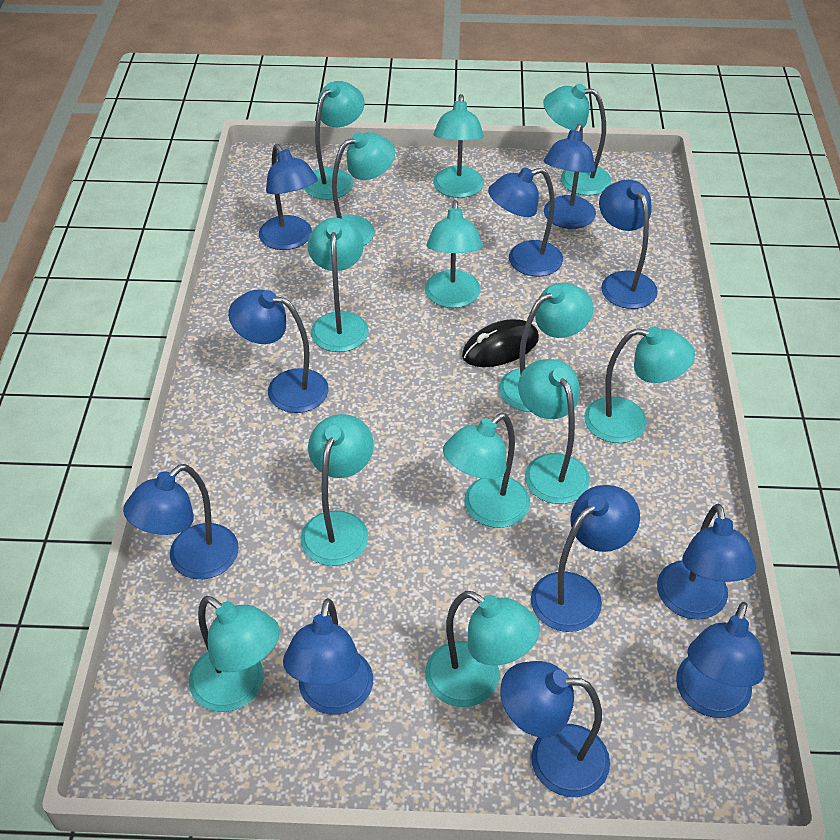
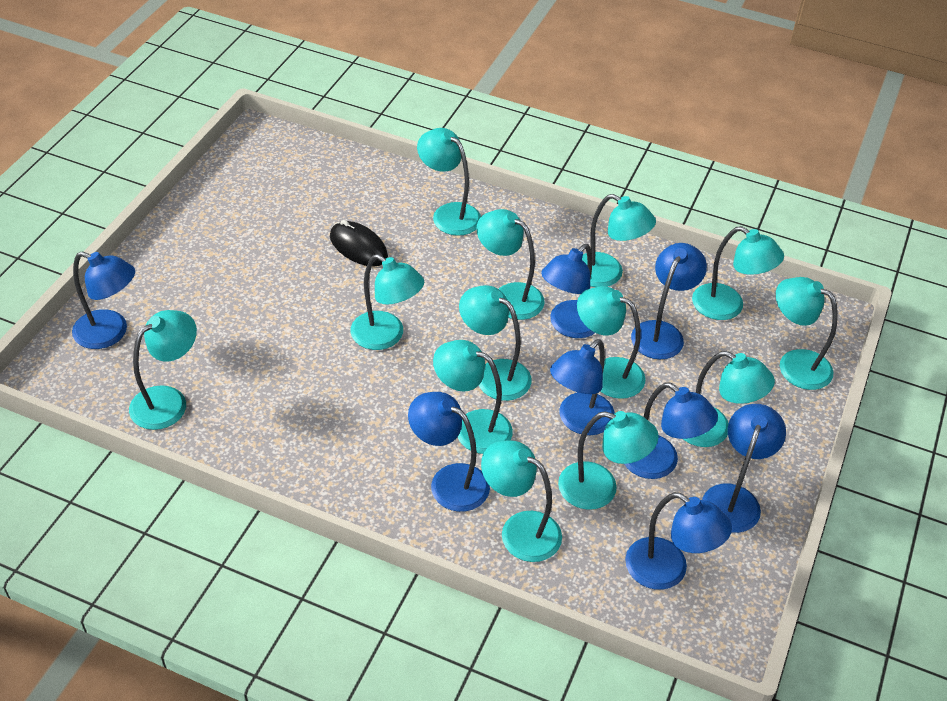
blue lamp: 11 -> 8

